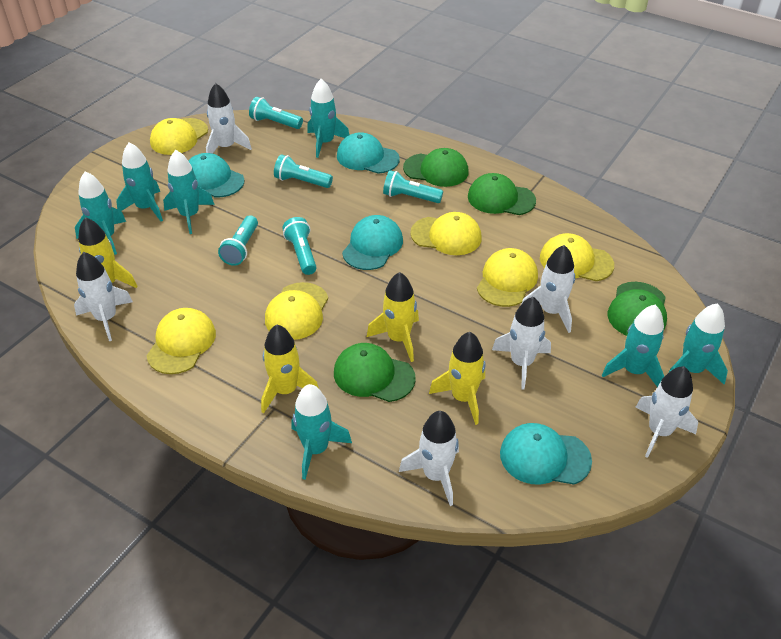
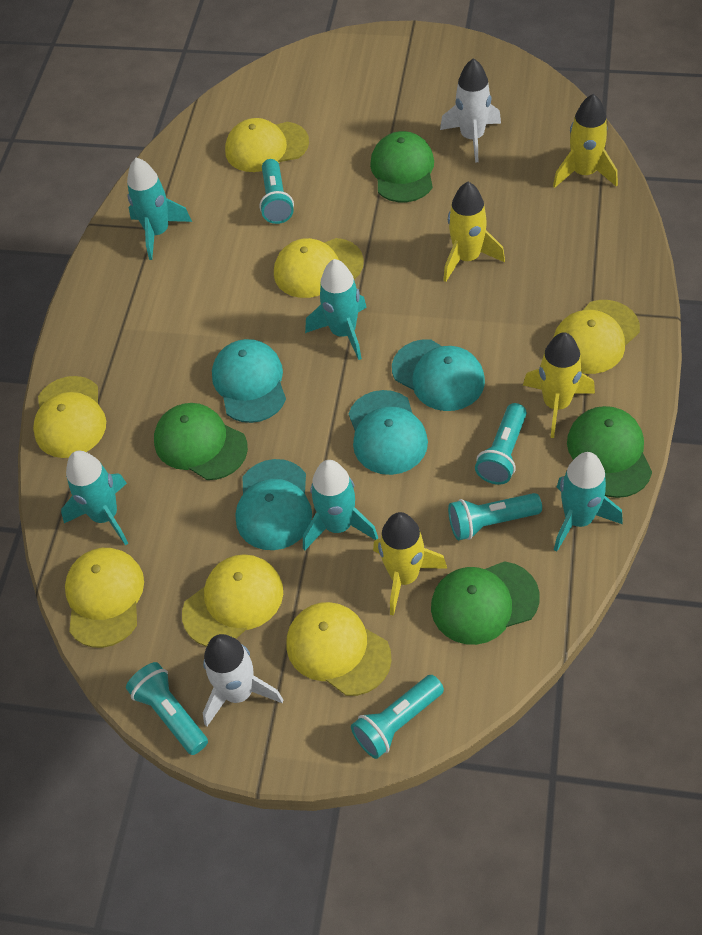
turquoise rocket: 7 -> 5
white rocket: 6 -> 2
yellow cap: 6 -> 7

